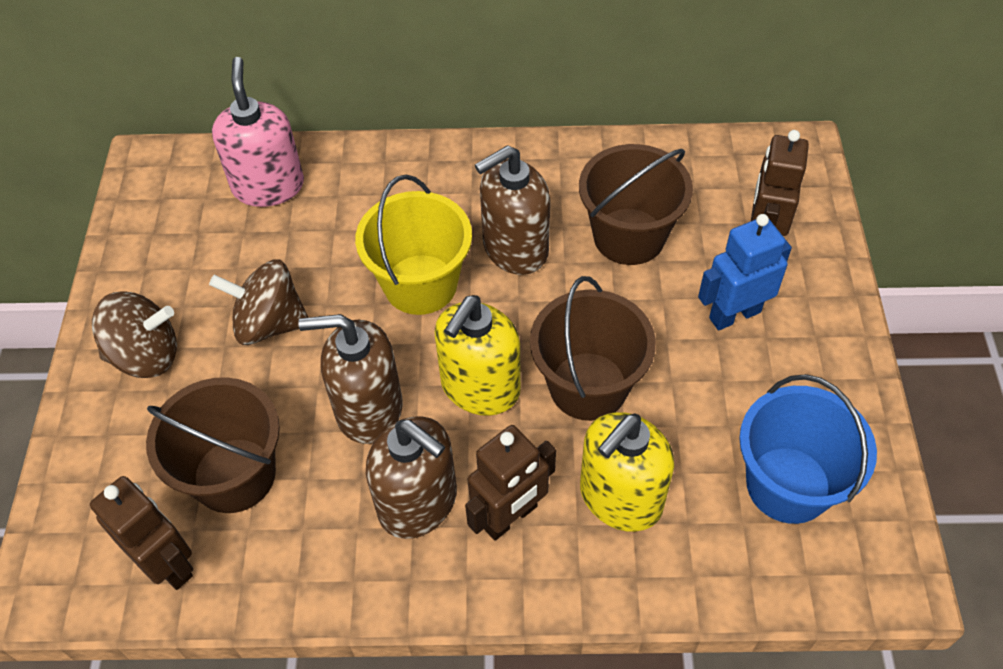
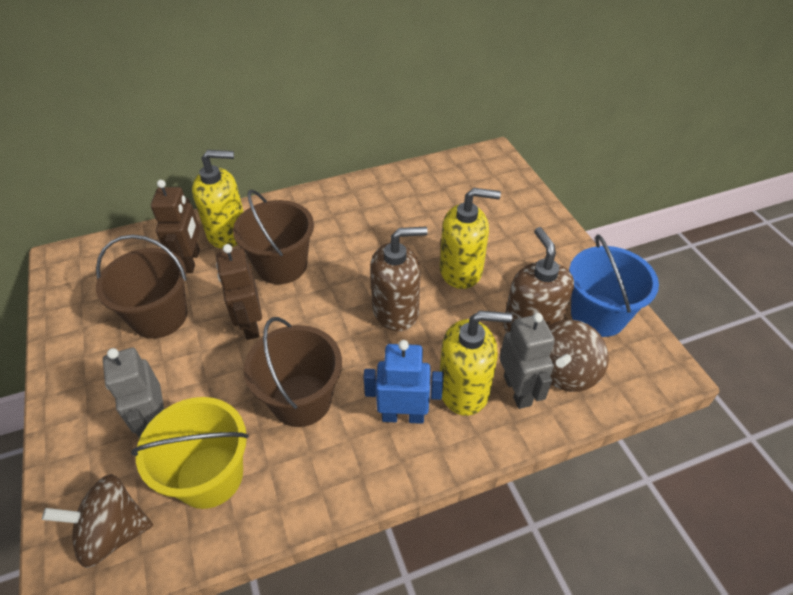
brown robot: 3 -> 2
brown soap dispenser: 3 -> 2
grey robot: 0 -> 2
pink soap dispenser: 1 -> 0
yellow soap dispenser: 2 -> 3

